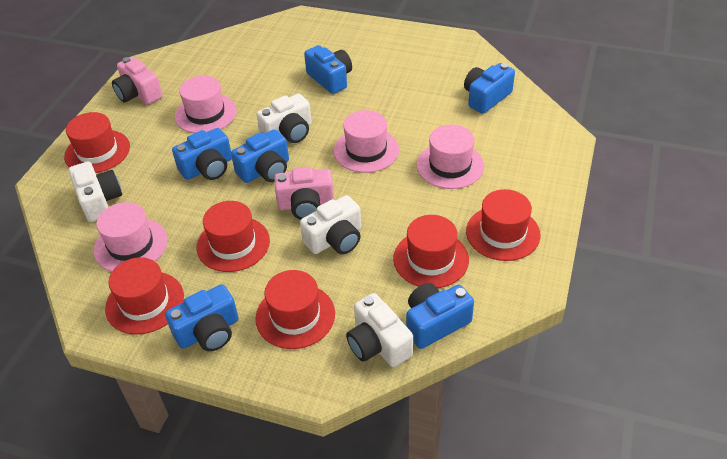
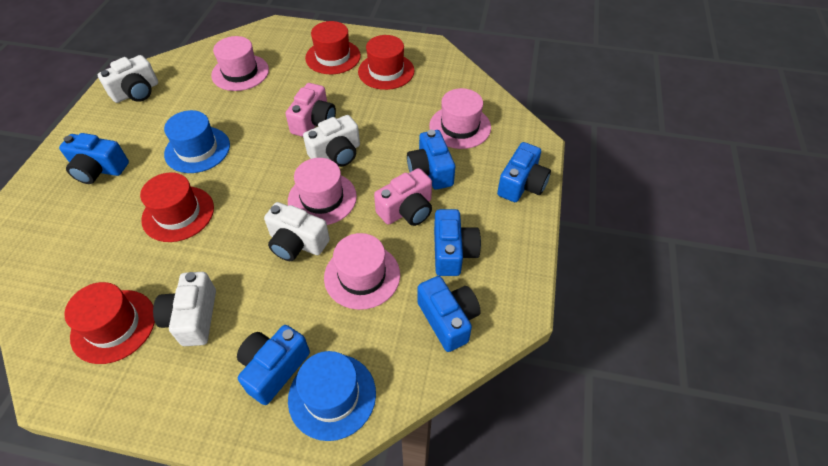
blue hat: 0 -> 2
red hat: 6 -> 4

